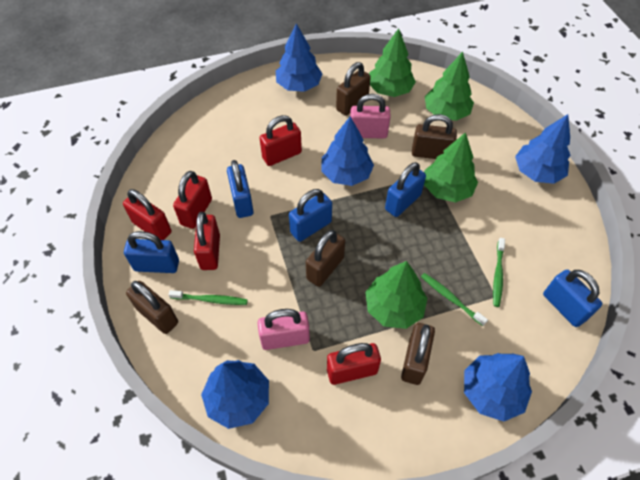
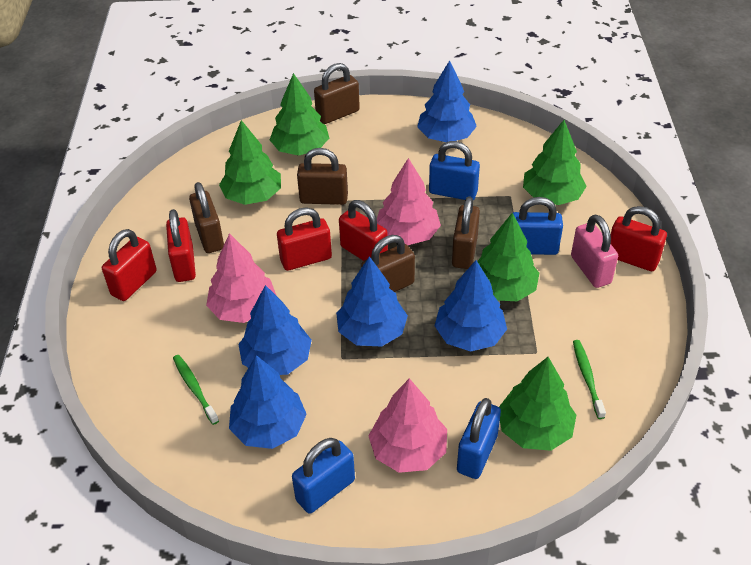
blue padlock: 5 -> 4
green toothbrush: 3 -> 2
green tree: 4 -> 5
pink padlock: 2 -> 1
pink tree: 0 -> 3

